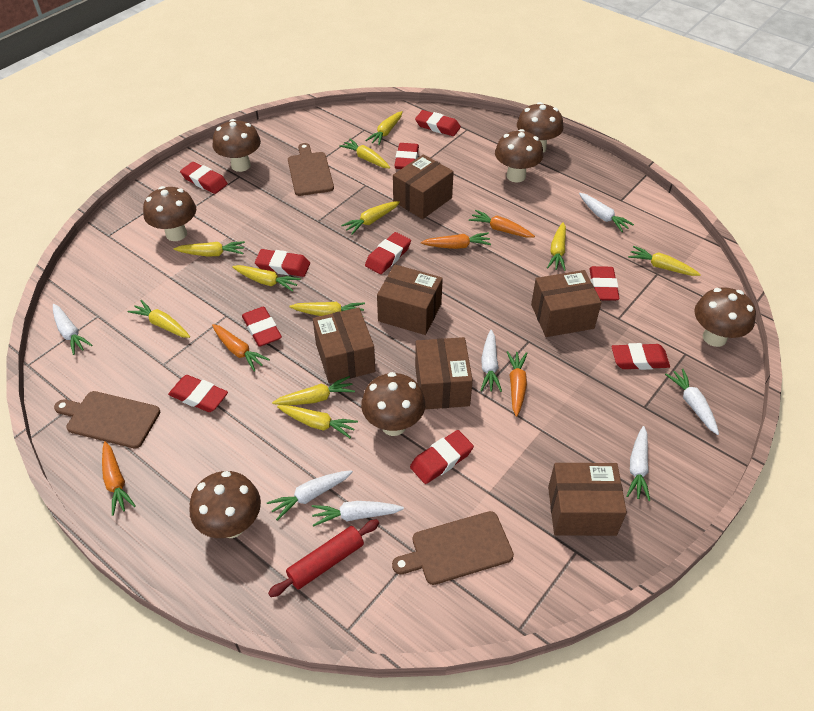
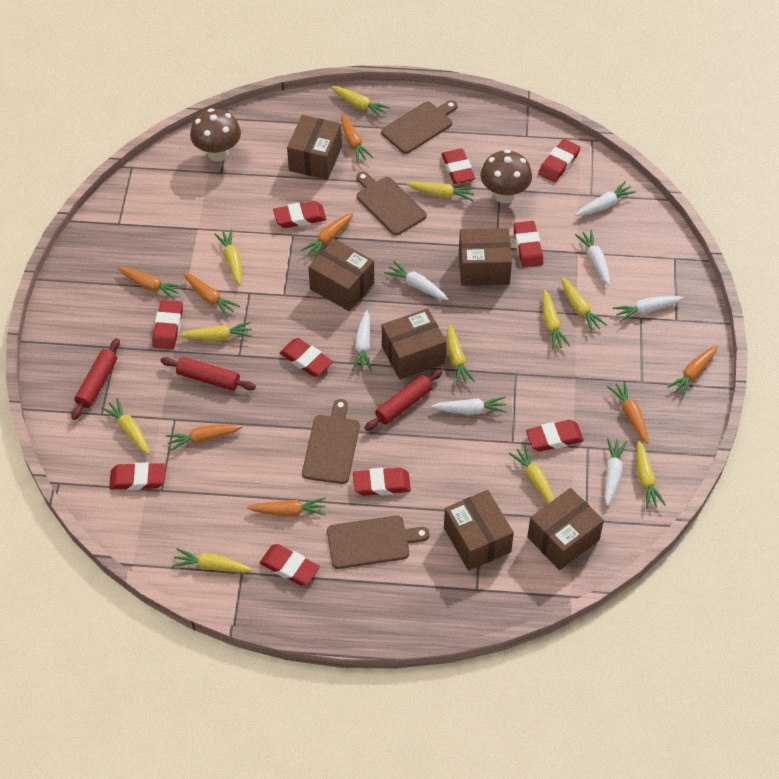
brown cutting board: 3 -> 4
brown mushroom: 7 -> 2
orange carrot: 5 -> 8
red rolling pin: 1 -> 3

